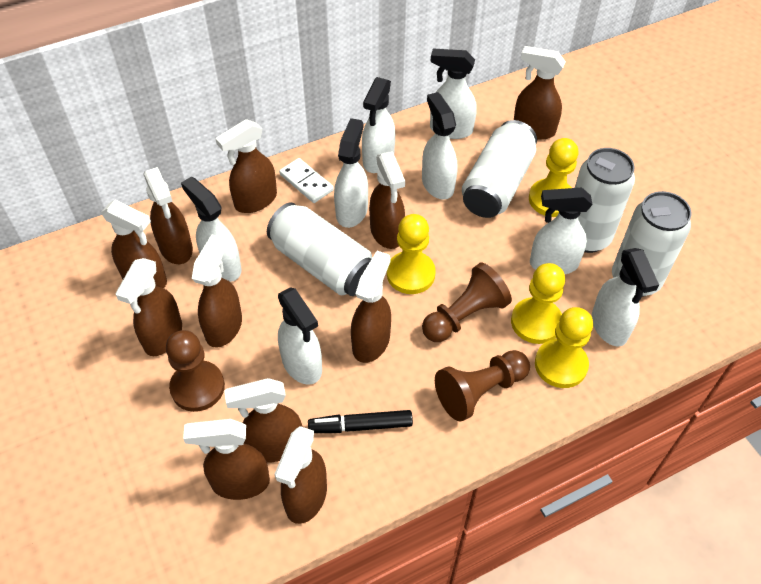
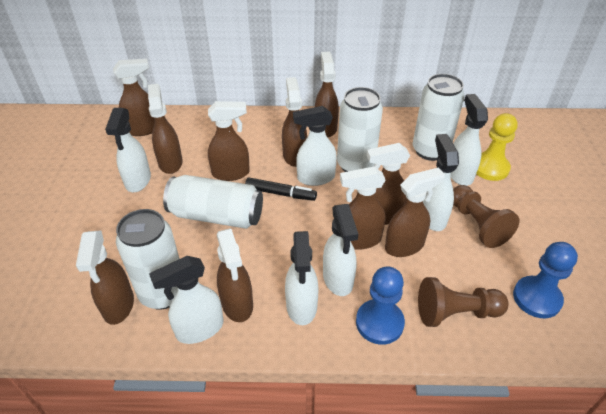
blue pawn: 0 -> 2
brown pawn: 3 -> 2
brown spray bottle: 11 -> 10
white domino: 1 -> 0
white spray bottle: 8 -> 7
yellow pawn: 4 -> 1

